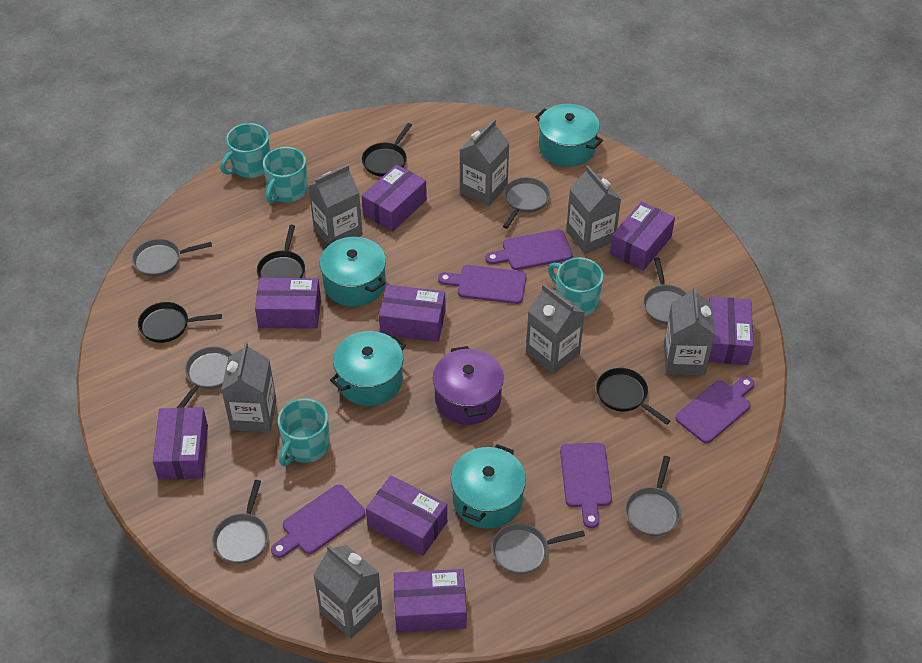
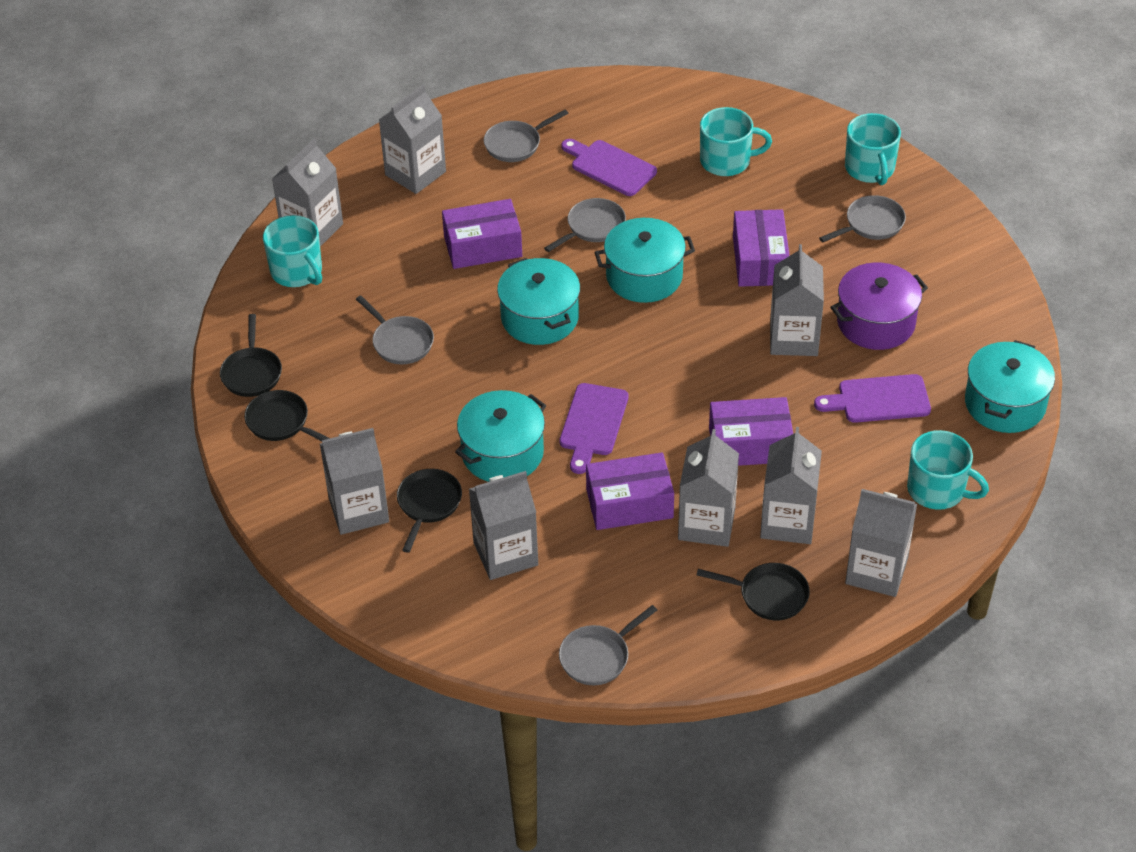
grey carton: 7 -> 8
grey pan: 7 -> 5
purple box: 8 -> 4
purple cutting board: 5 -> 3

